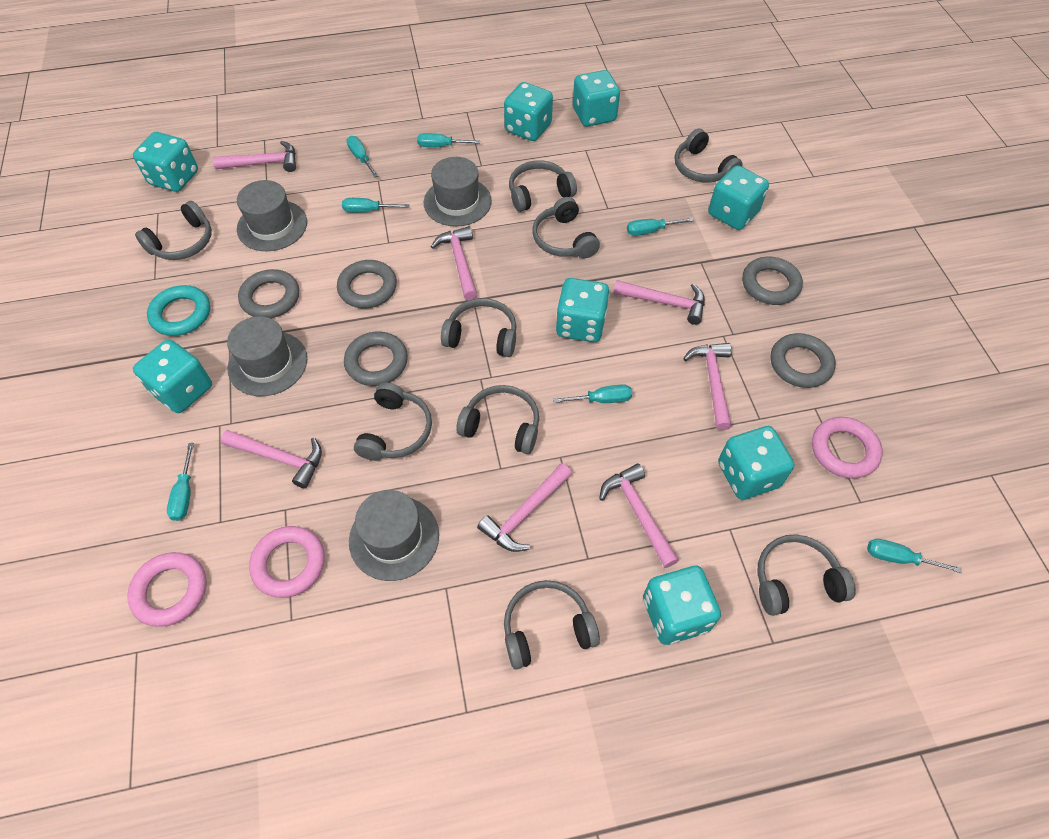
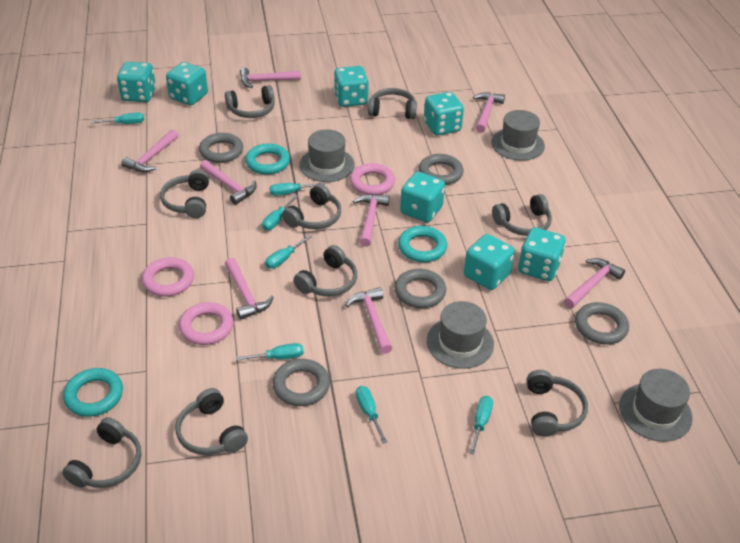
pink hammer: 7 -> 8
turquoise dice: 8 -> 7
turquoise ring: 1 -> 3

